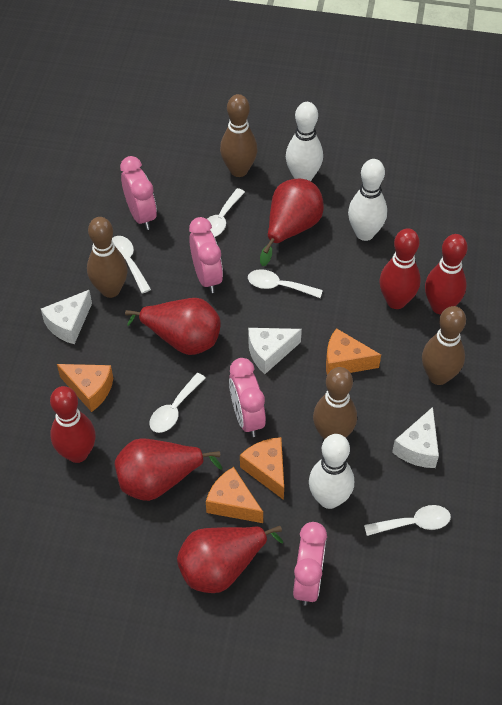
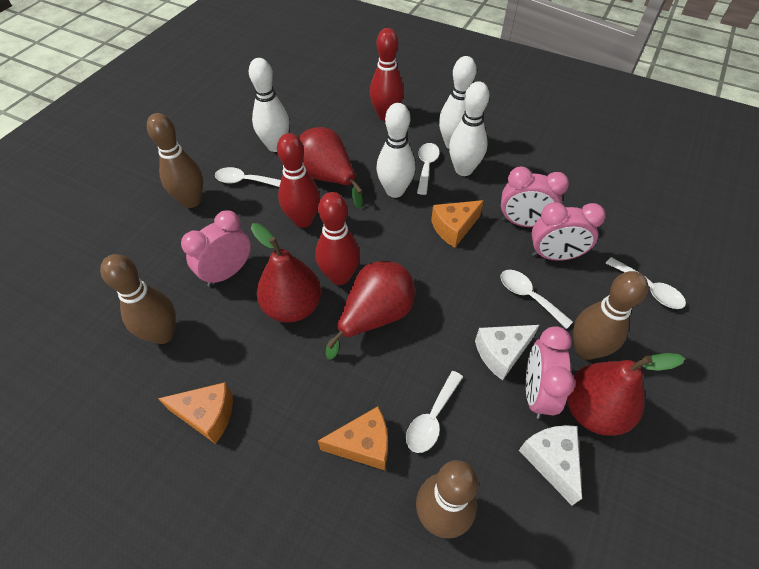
orange cheese: 4 -> 3
white bowling pin: 3 -> 4
white cheese: 3 -> 2

